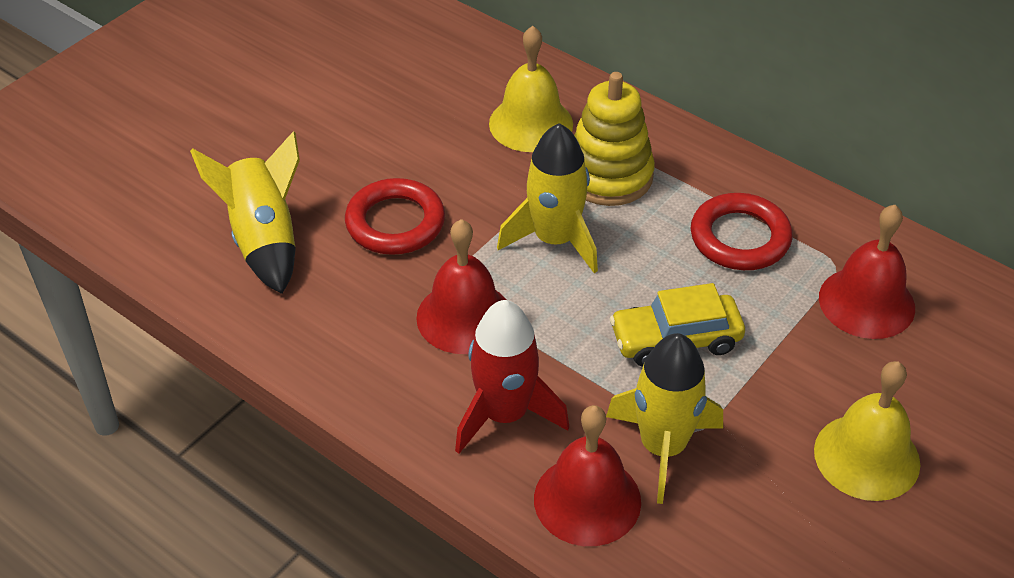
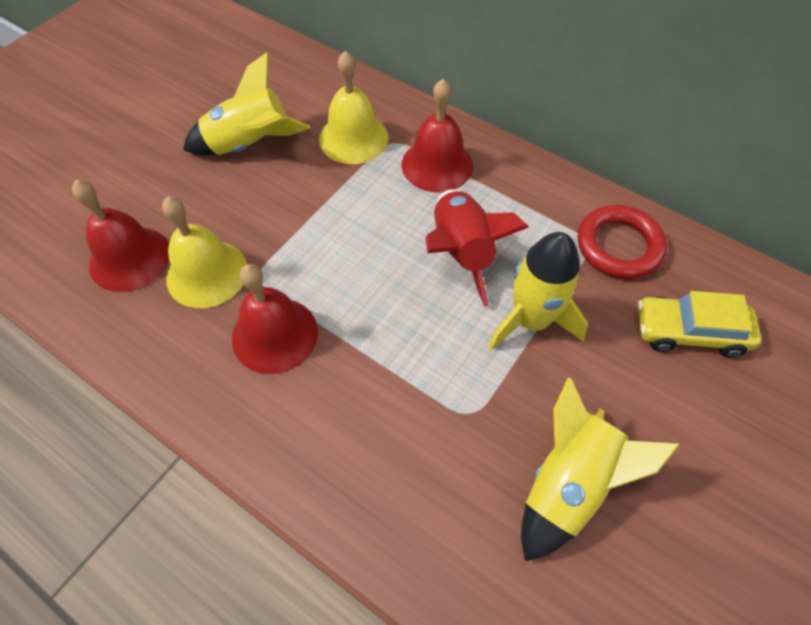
red ring: 2 -> 1
yellow stacking toy: 1 -> 0

